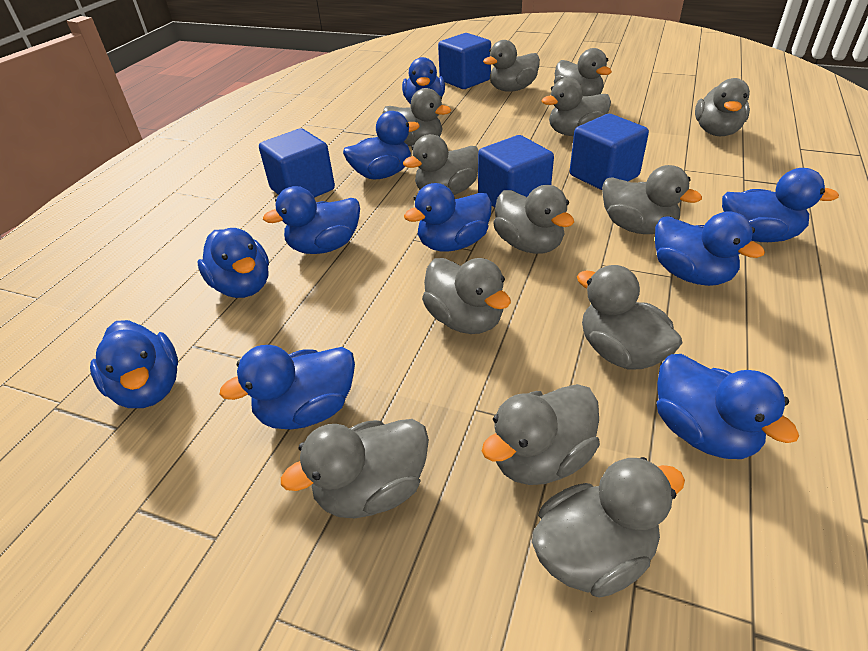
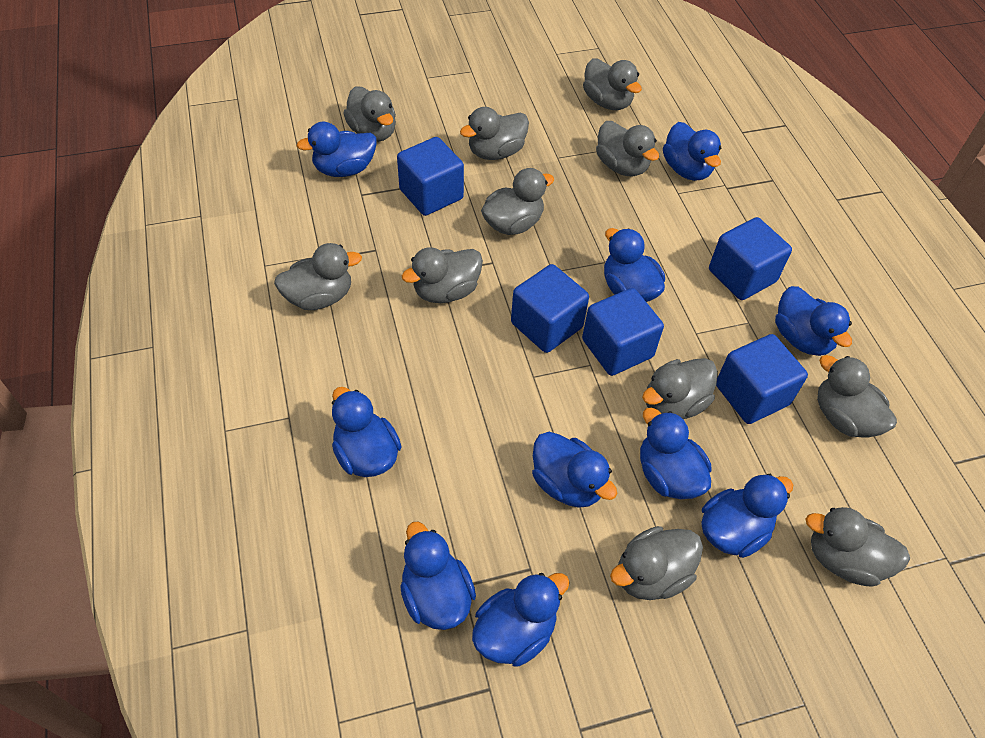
blue cube: 4 -> 5
grey duck: 13 -> 11

